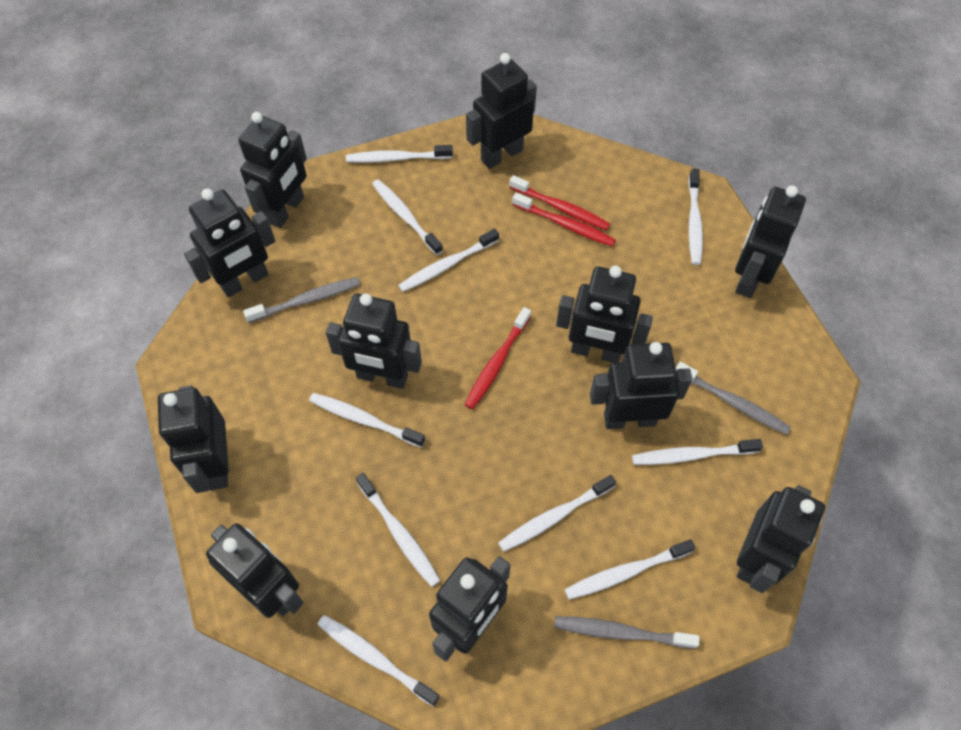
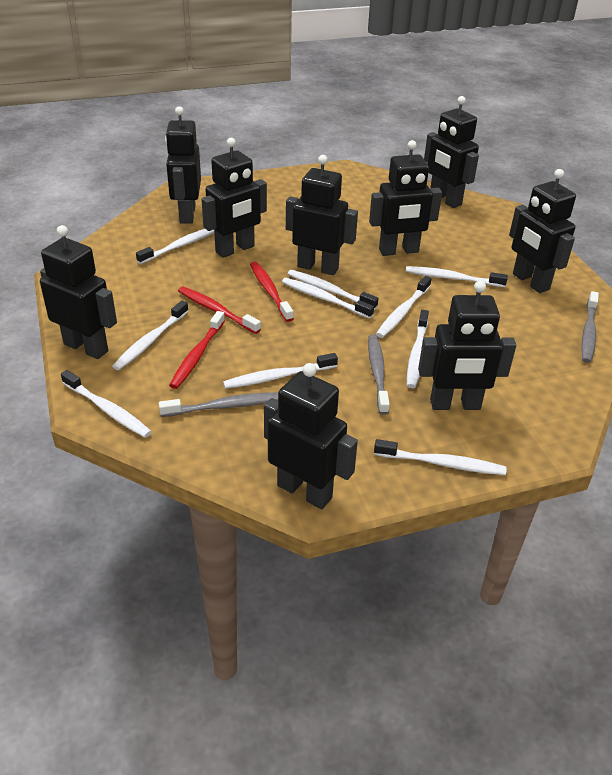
black robot: 11 -> 9

